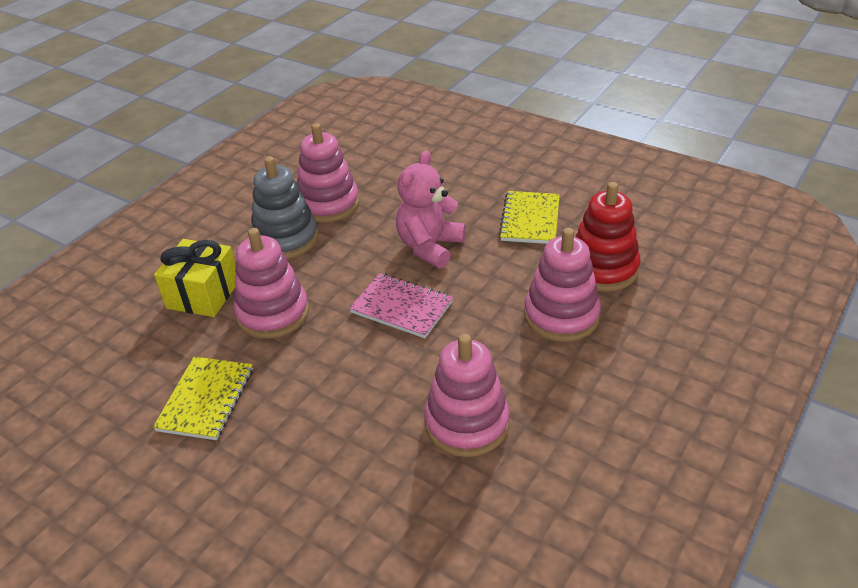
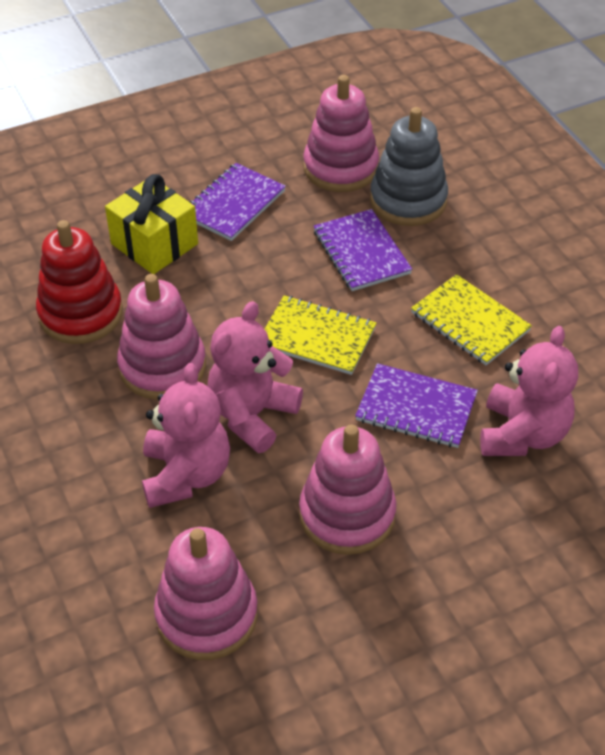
pink notebook: 1 -> 0
pink teddy bear: 1 -> 3
purple notebook: 0 -> 3

